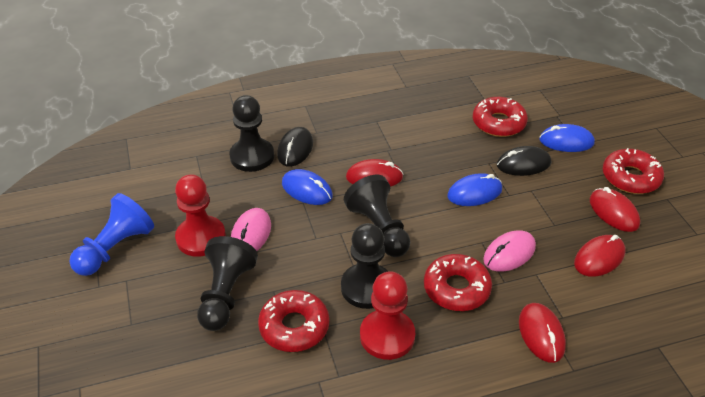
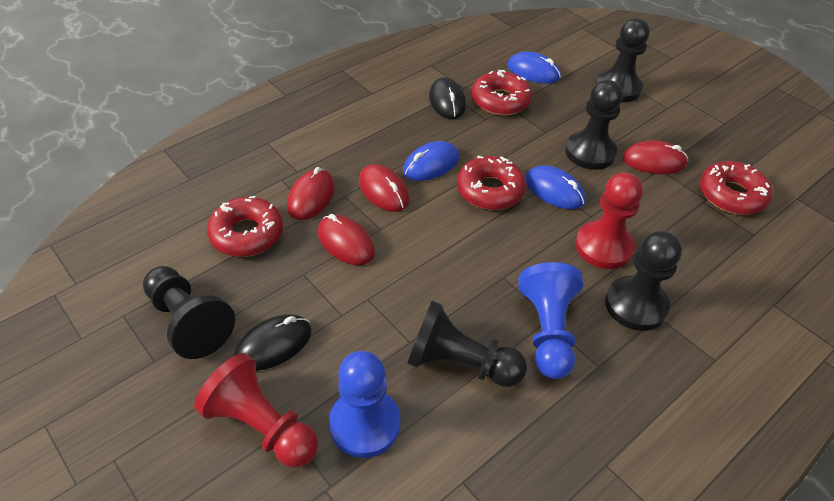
black pawn: 4 -> 5
blue pawn: 1 -> 2
pink mouse: 2 -> 0

